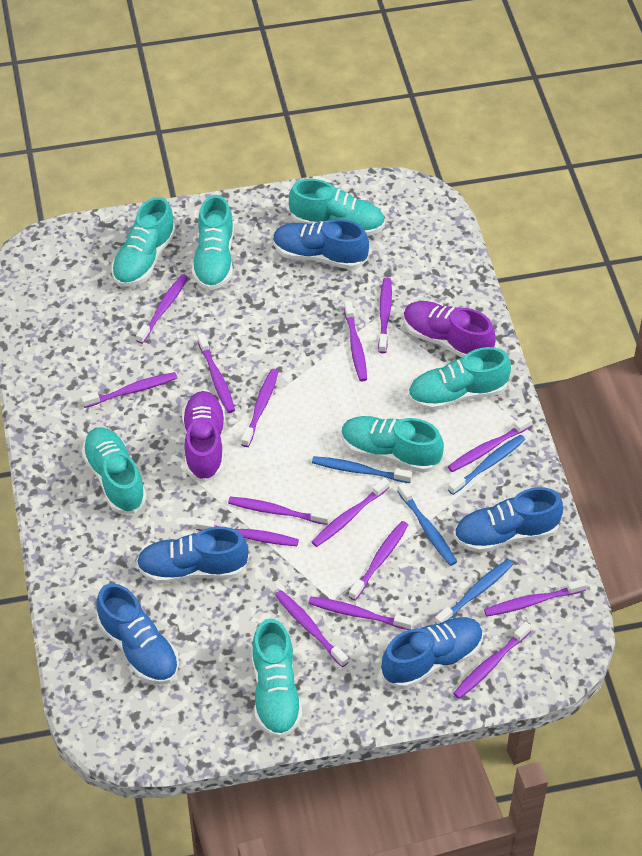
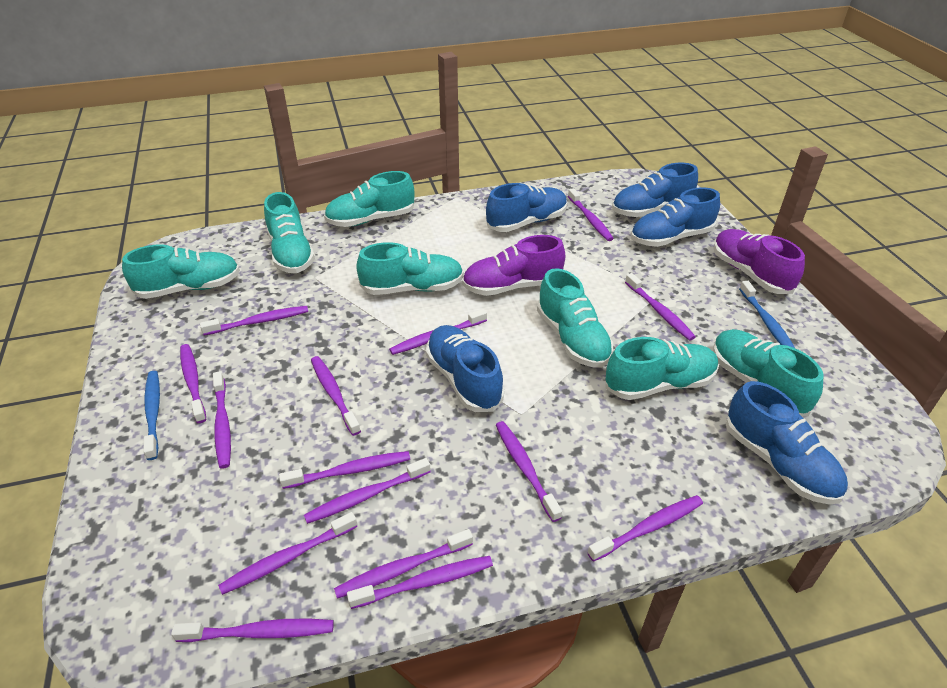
blue toothbrush: 4 -> 2

